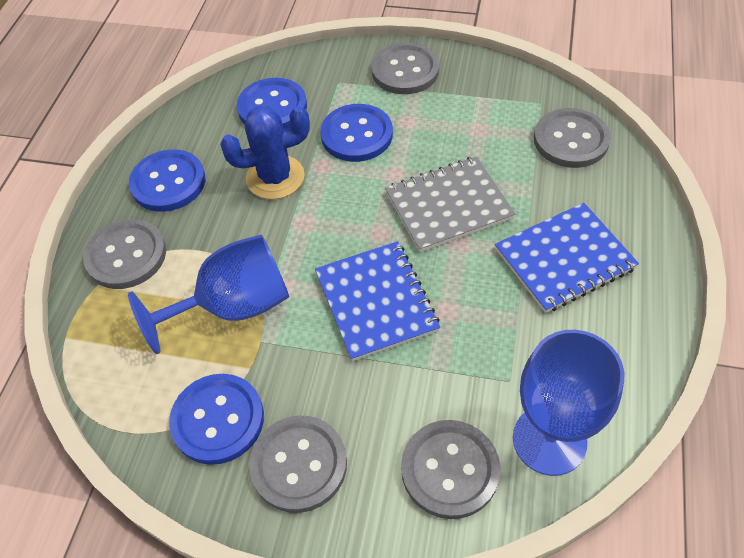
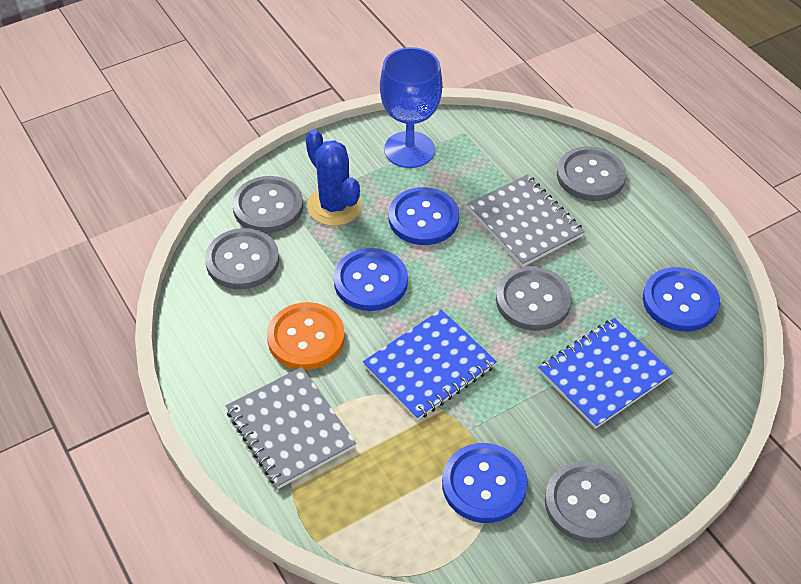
blue goblet: 2 -> 1
grey notebook: 1 -> 2
orange button: 0 -> 1

